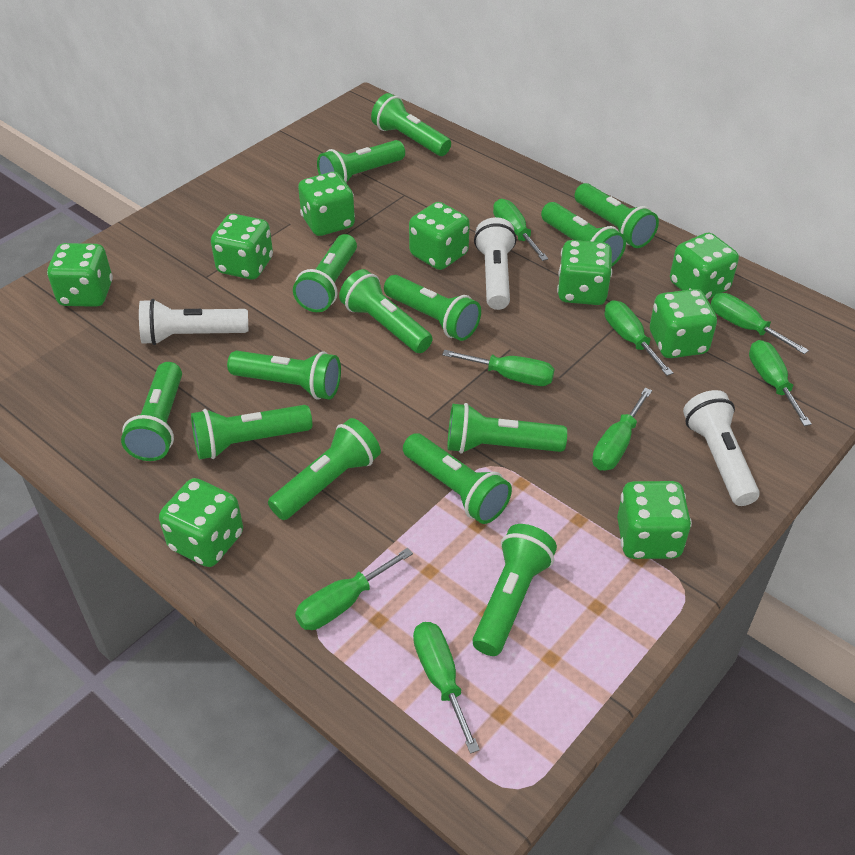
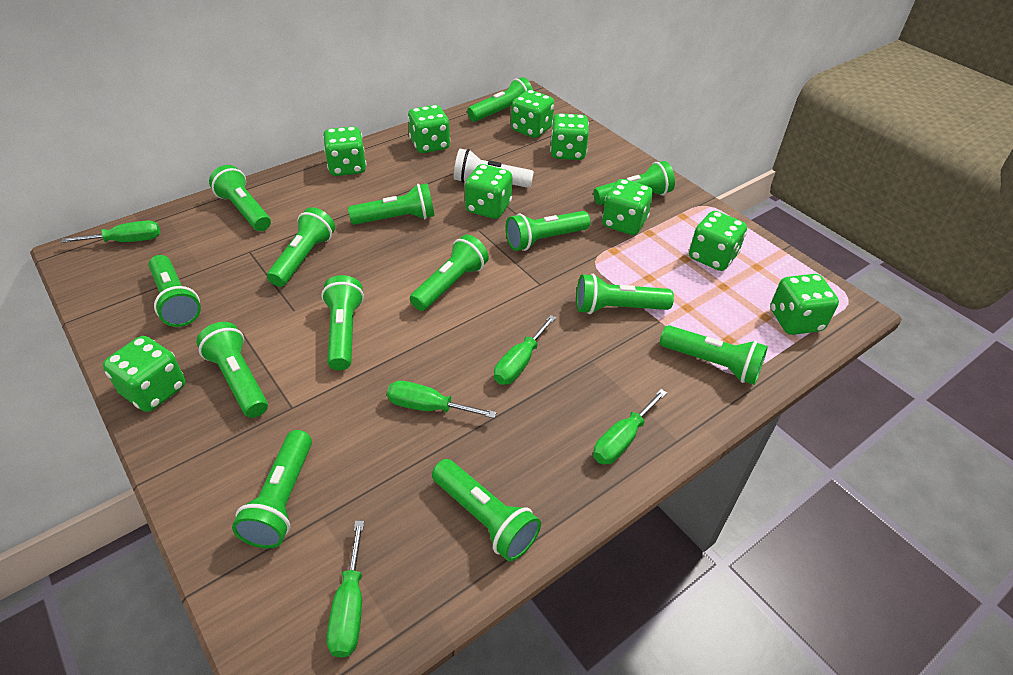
green screwdriver: 8 -> 5
white flashlight: 3 -> 1

